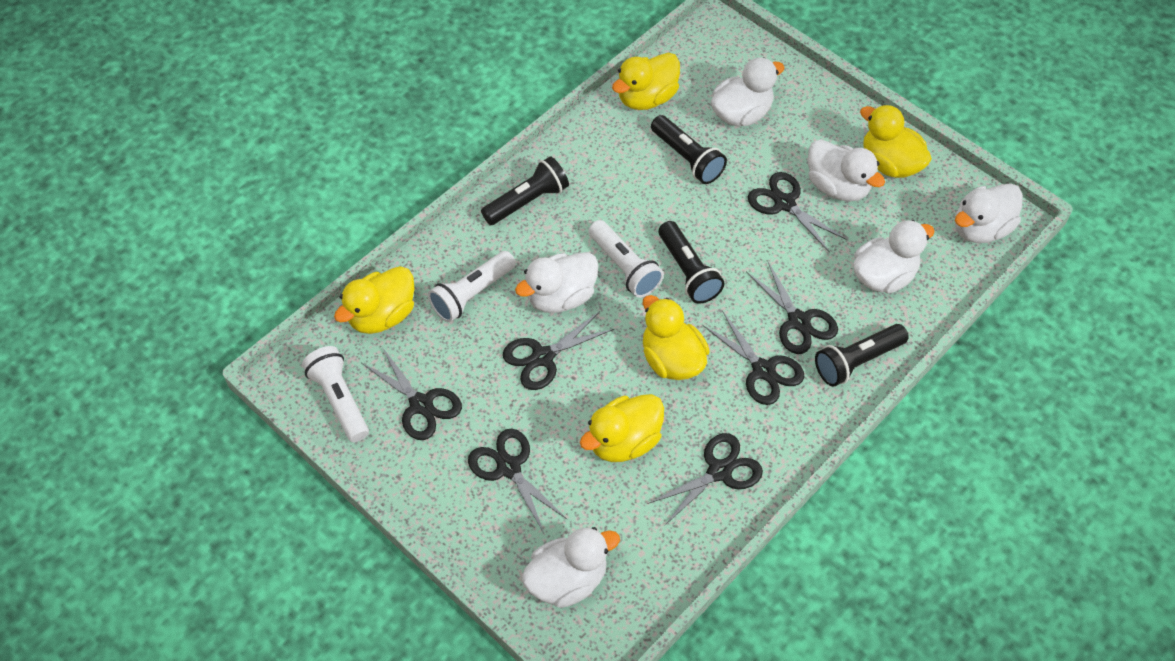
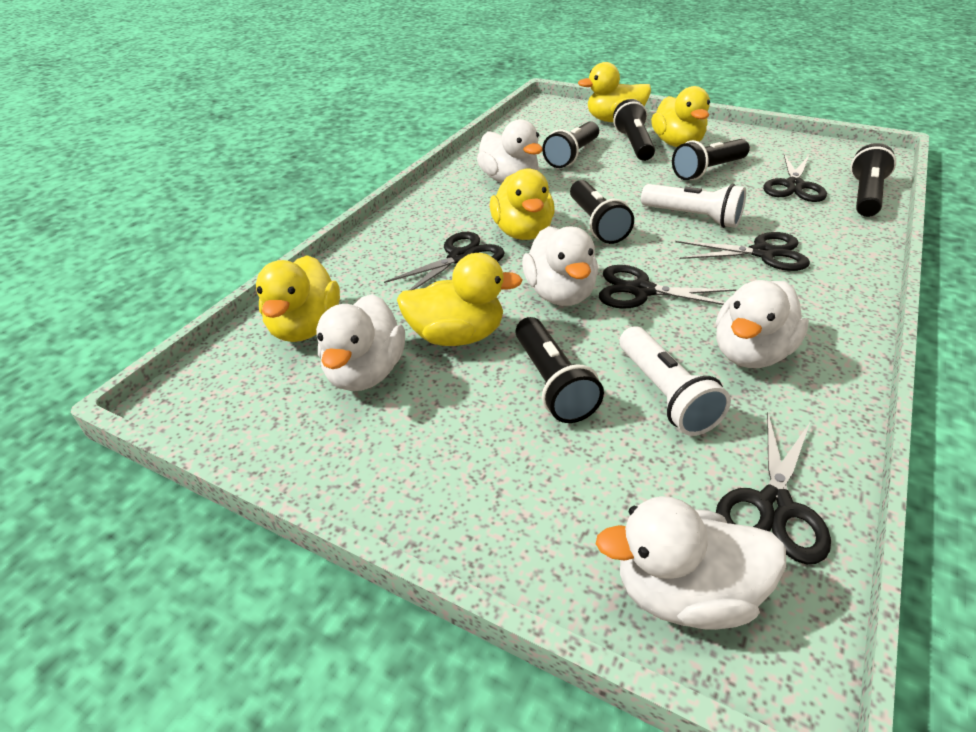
black flashlight: 4 -> 6
black scissors: 7 -> 5
white duck: 6 -> 5
white flashlight: 3 -> 2

